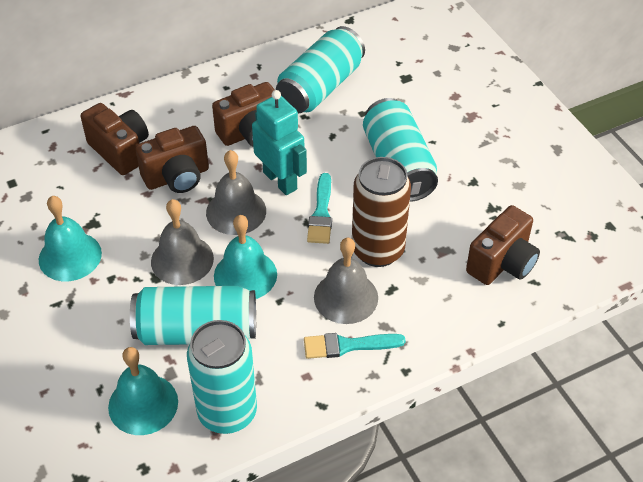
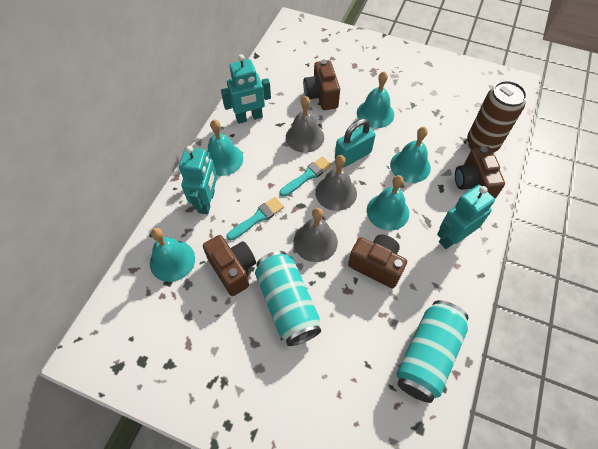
turquoise bell: 3 -> 5
turquoise can: 4 -> 2
turquoise padlock: 0 -> 1
turquoise robot: 1 -> 3

